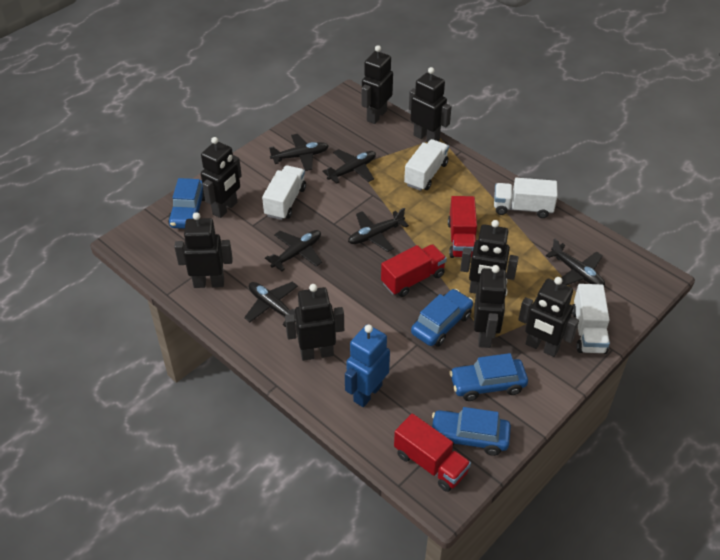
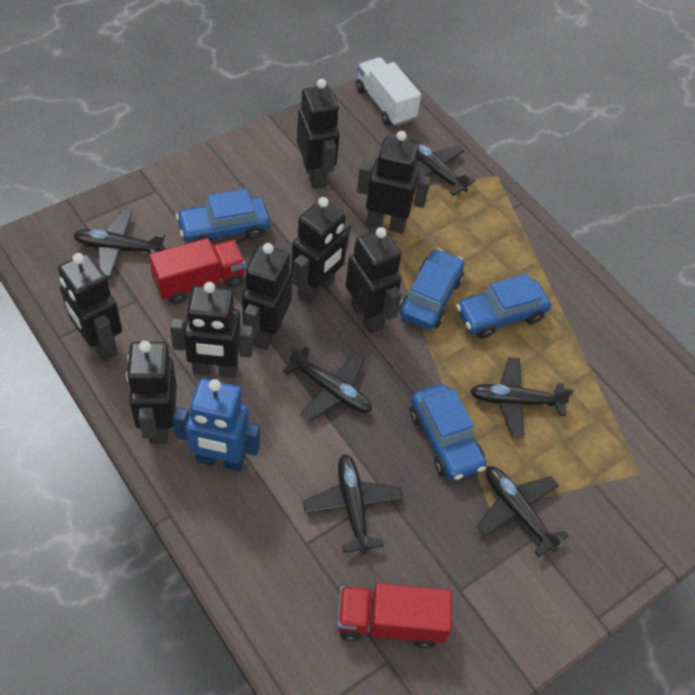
red truck: 3 -> 2
white truck: 4 -> 1

